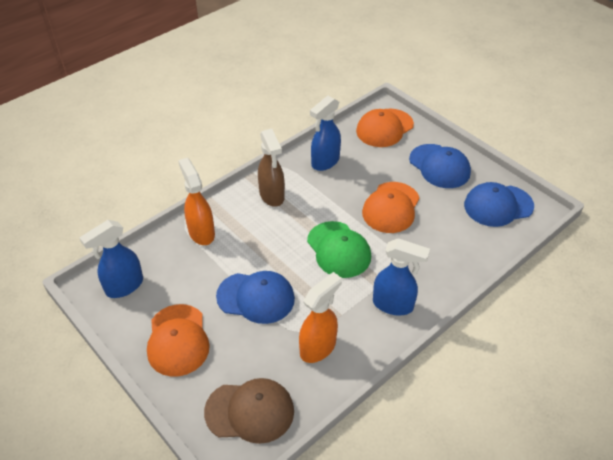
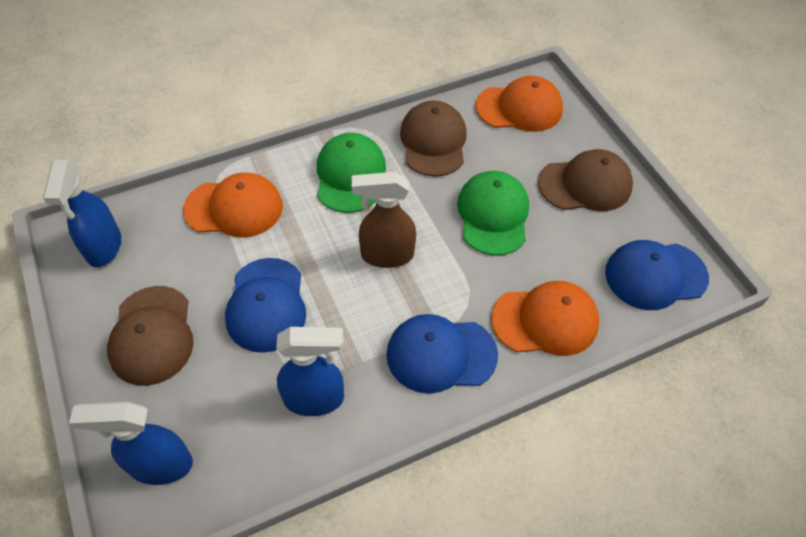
brown cap: 1 -> 3
green cap: 1 -> 2
orange spray bottle: 2 -> 0

